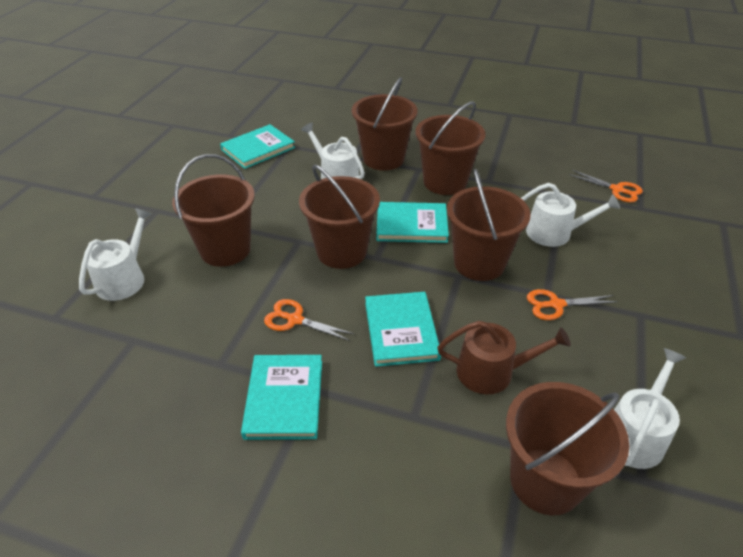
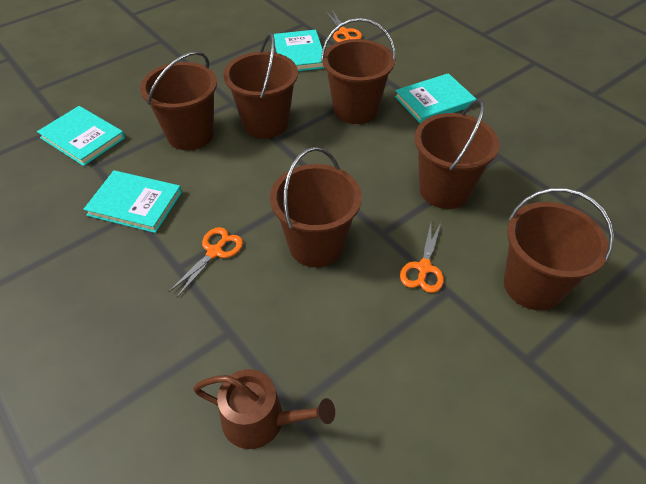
white watering can: 4 -> 0

